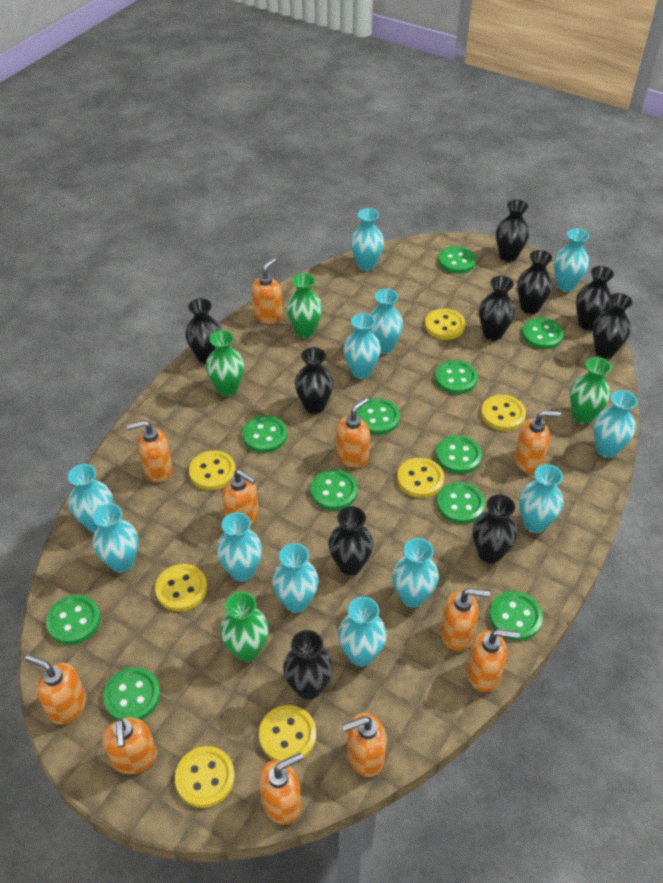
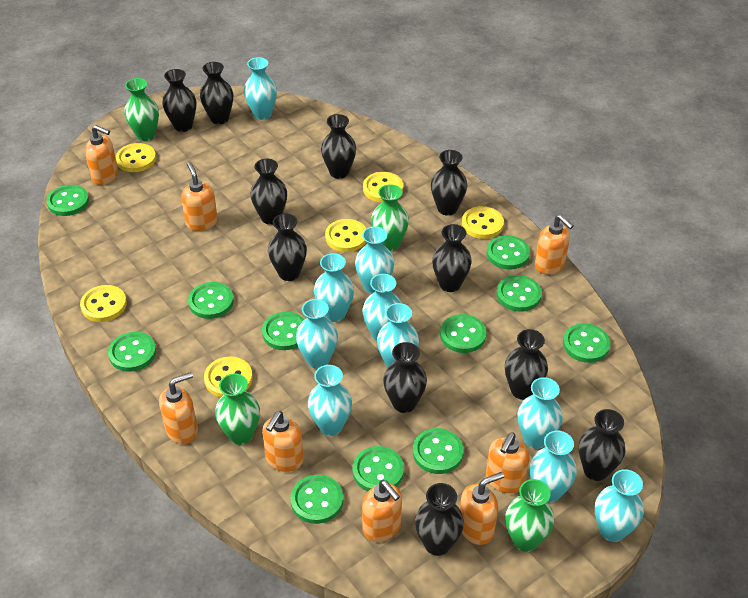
black vase: 10 -> 11
orange soap dispenser: 11 -> 8
turquoise vase: 12 -> 10
yellow button: 7 -> 6

